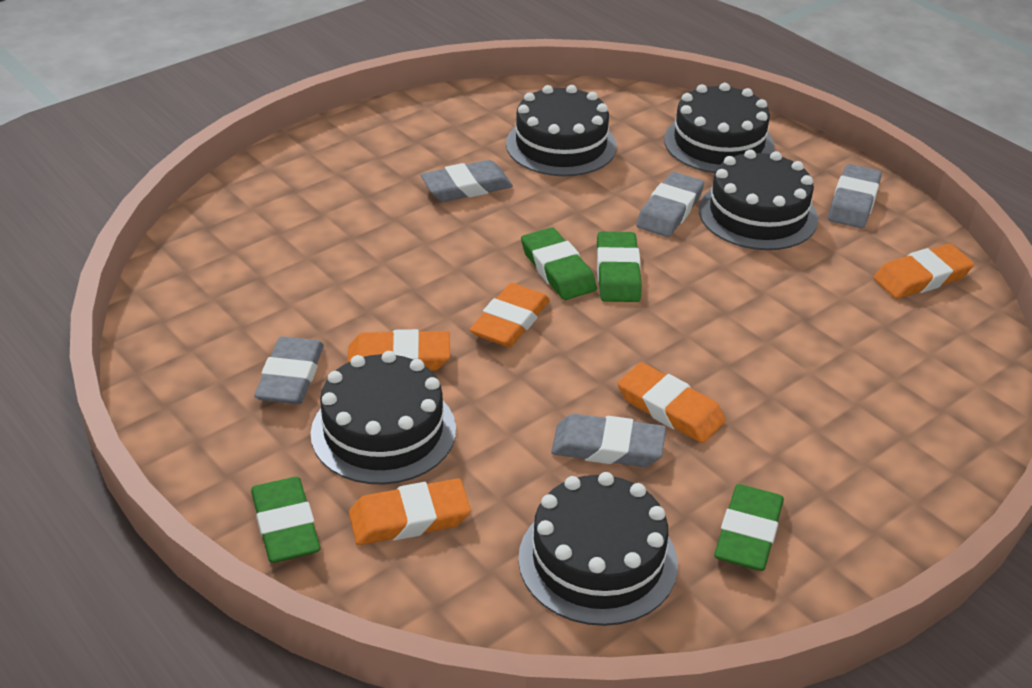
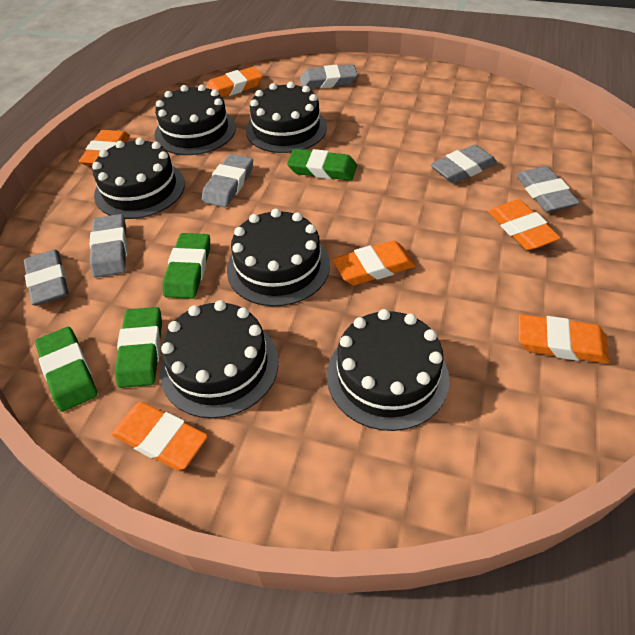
black cake: 5 -> 6
grey eraser: 5 -> 6
orange eraser: 5 -> 6

